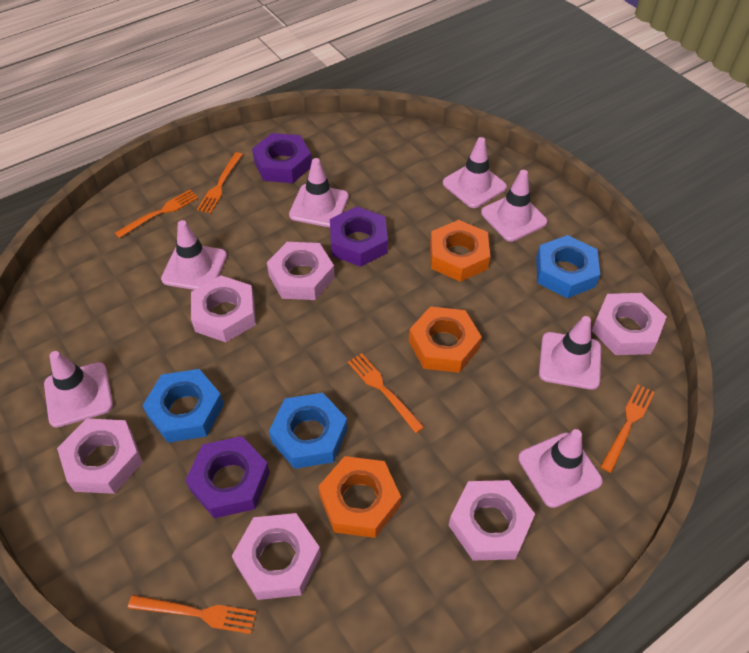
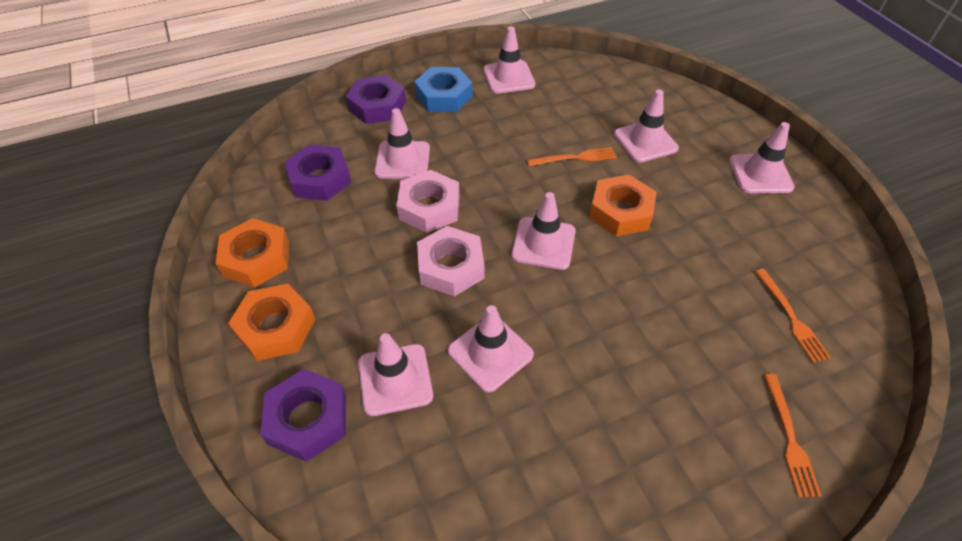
blue nut: 3 -> 1
orange fork: 5 -> 3
pink nut: 6 -> 2

